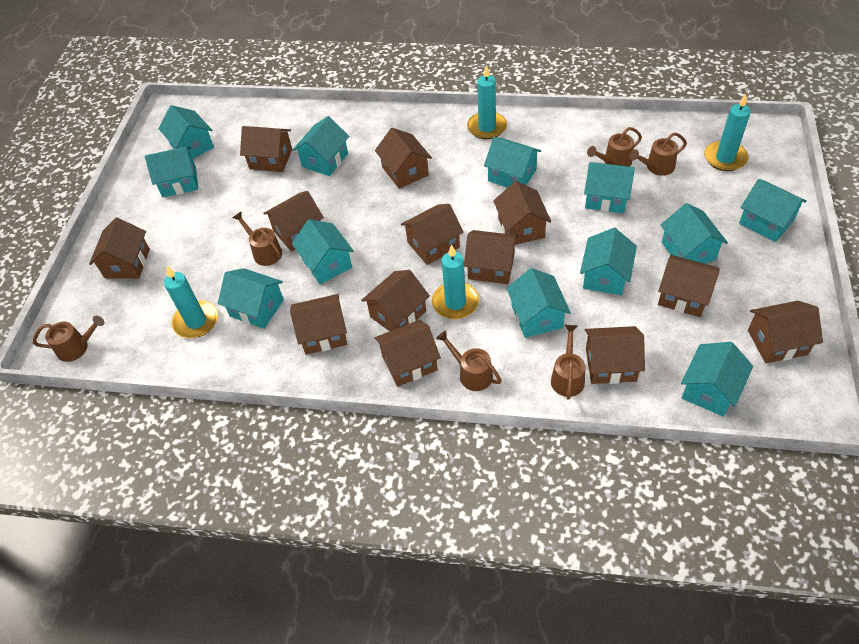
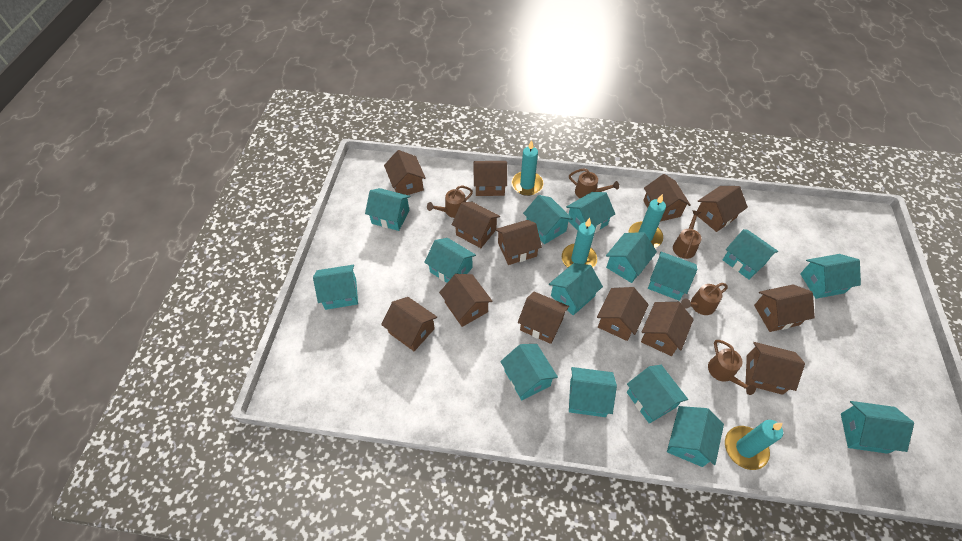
brown watering can: 6 -> 5
turquoise house: 12 -> 15

